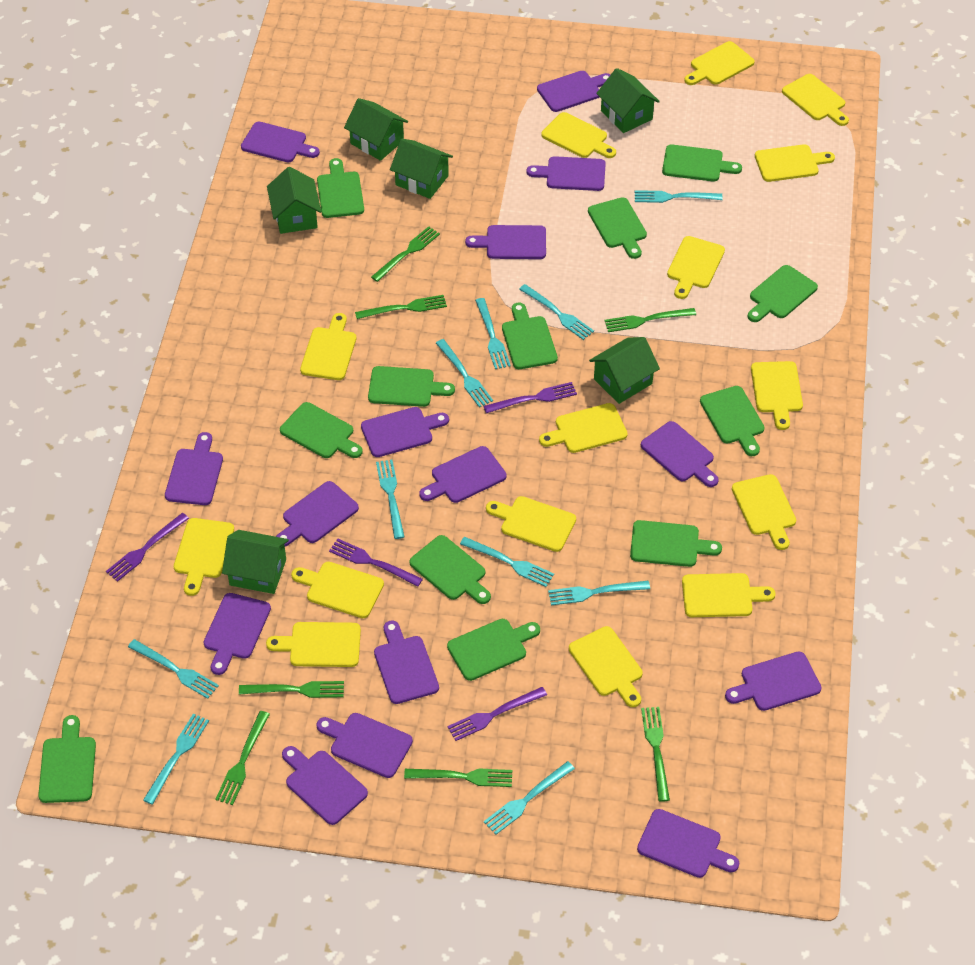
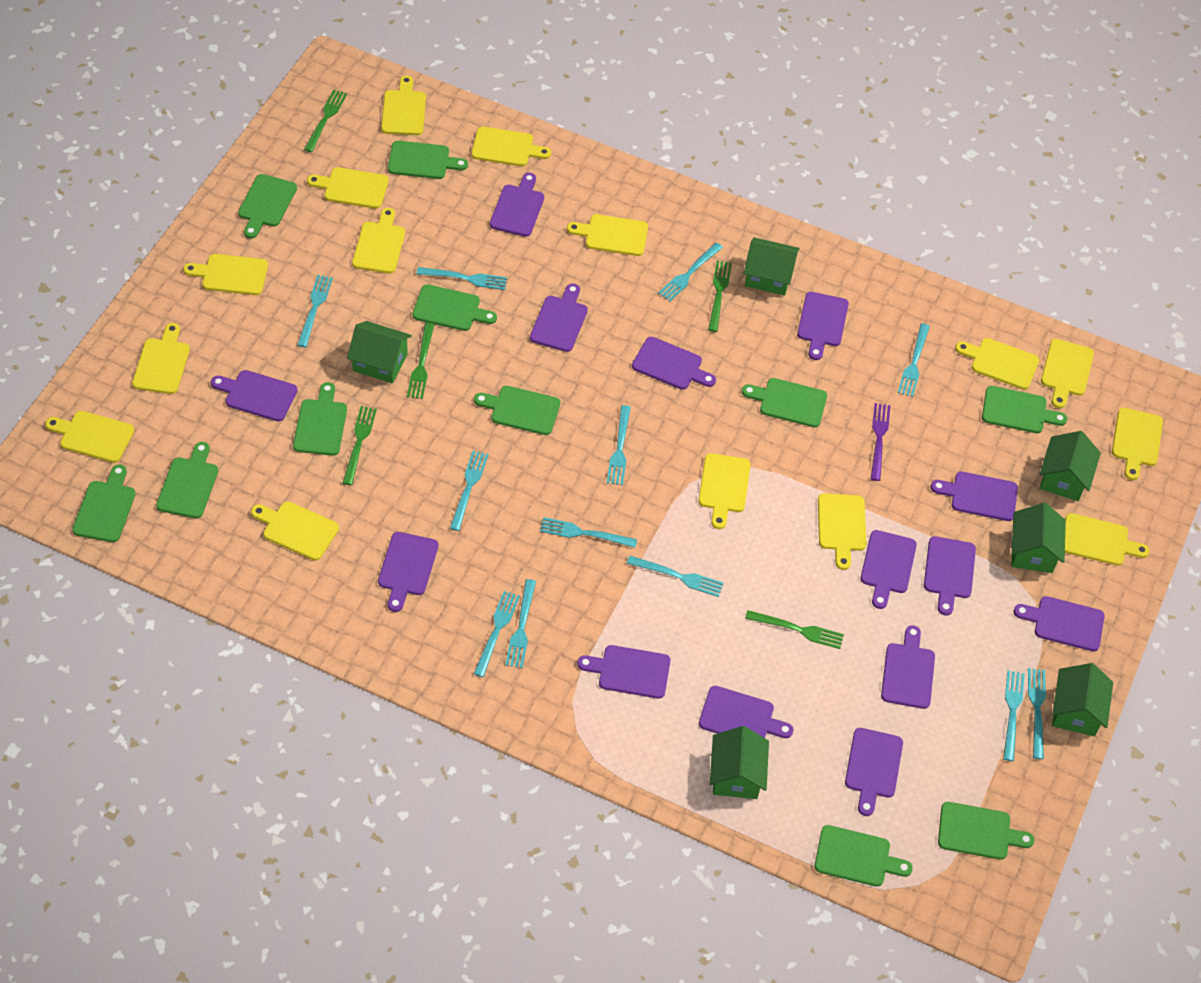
green cutting board: 12 -> 11
green fork: 7 -> 5
purple cutting board: 15 -> 14
purple fork: 4 -> 1
turquoise fork: 10 -> 12

